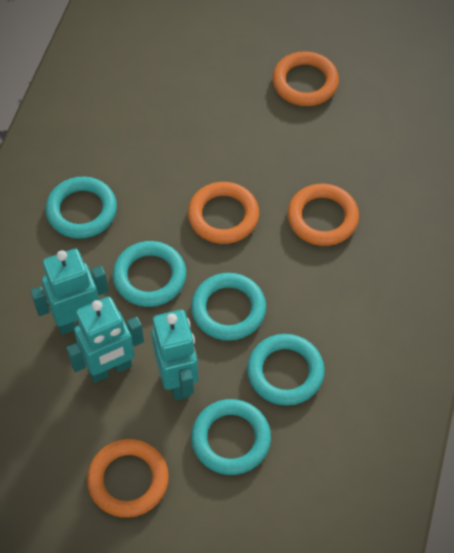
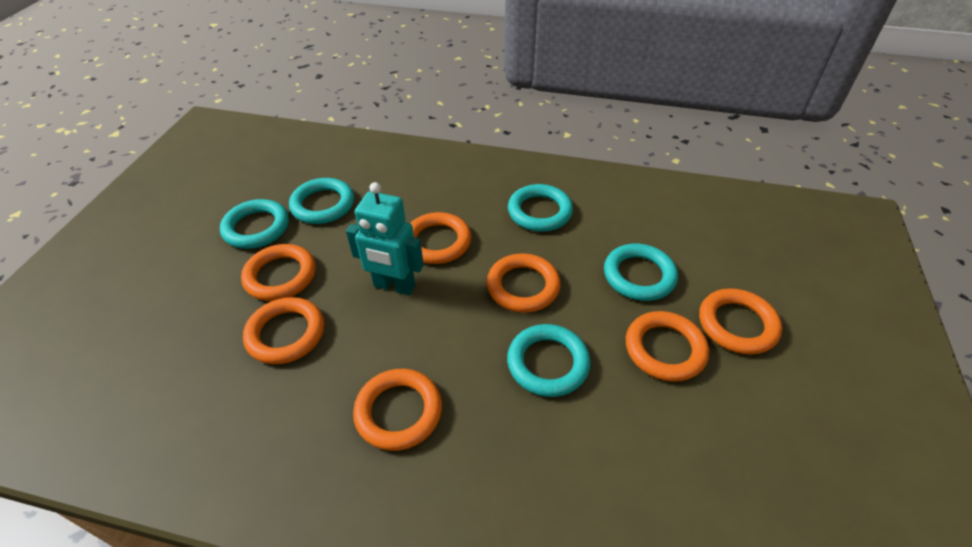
orange ring: 4 -> 7
turquoise robot: 3 -> 1

